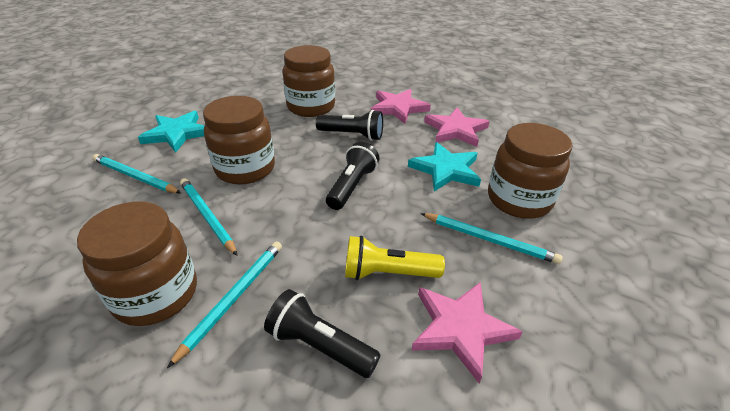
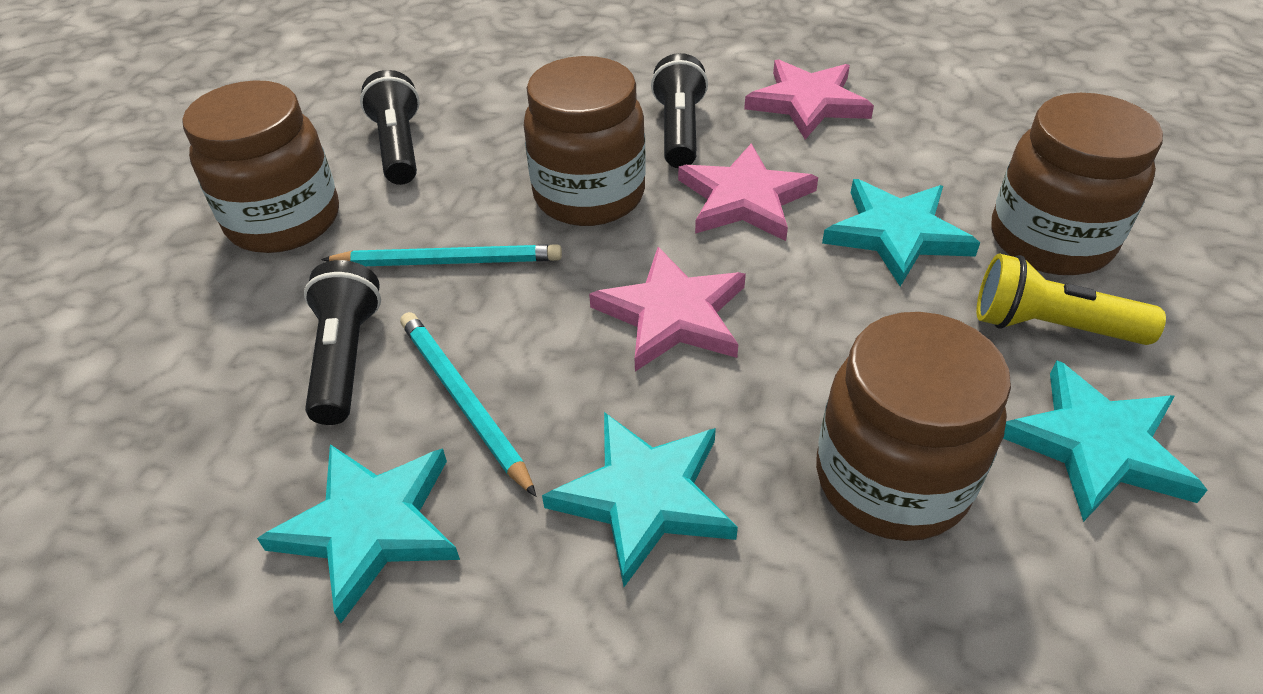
turquoise pencil: 4 -> 2
turquoise star: 2 -> 4

